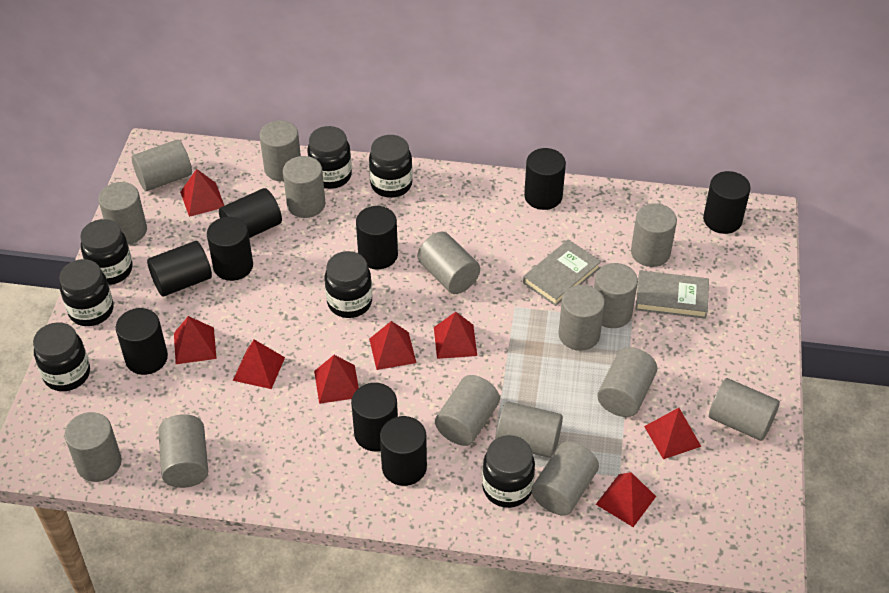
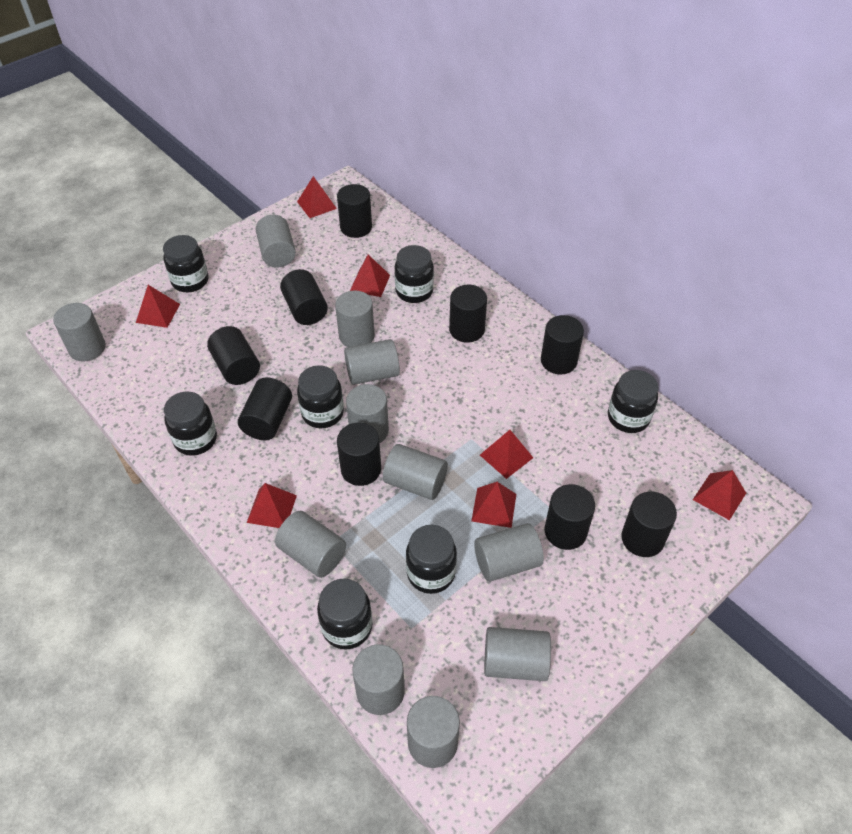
grey book: 2 -> 0
grey cylinder: 15 -> 11
red pyramid: 8 -> 7

